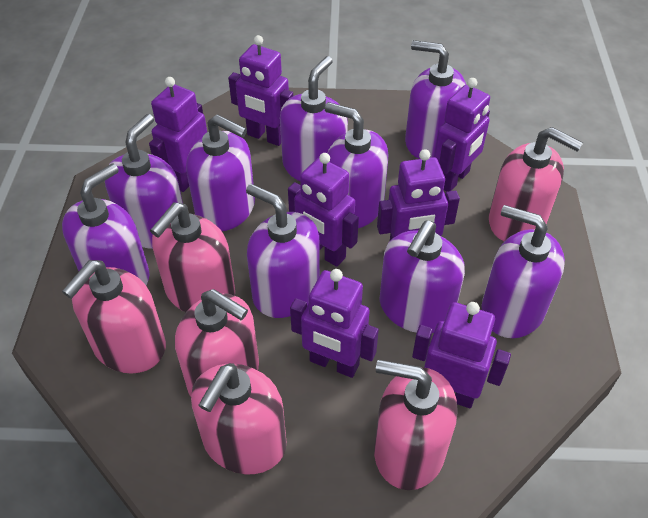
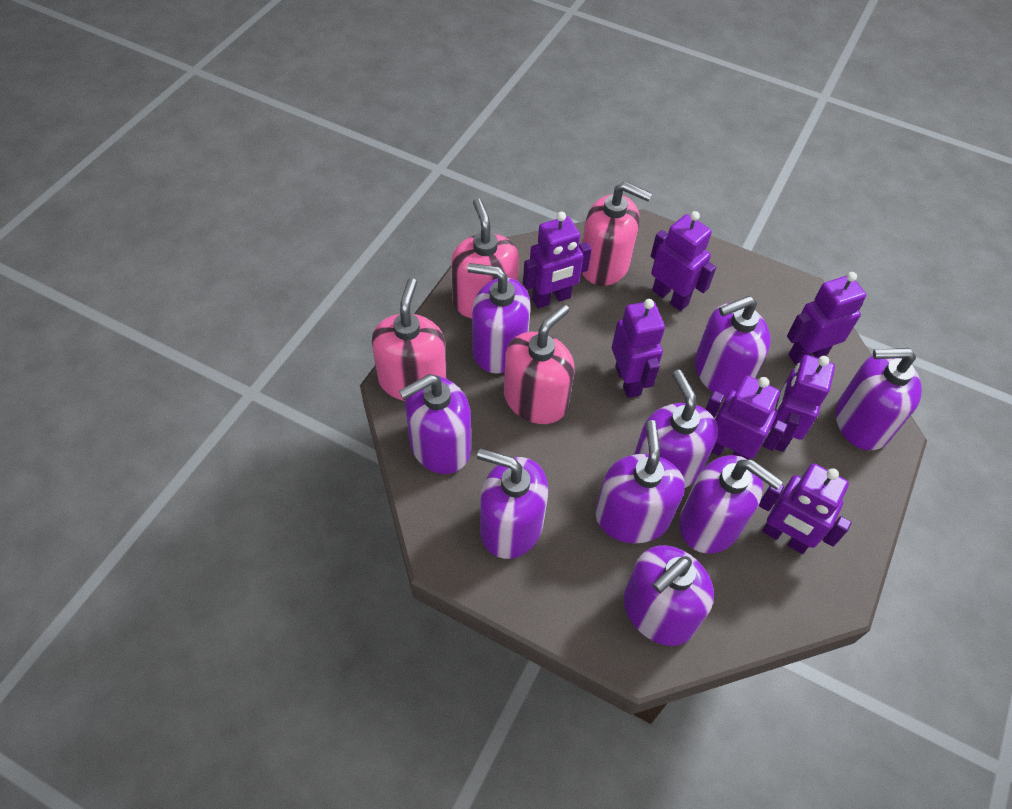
pink soap dispenser: 6 -> 4

